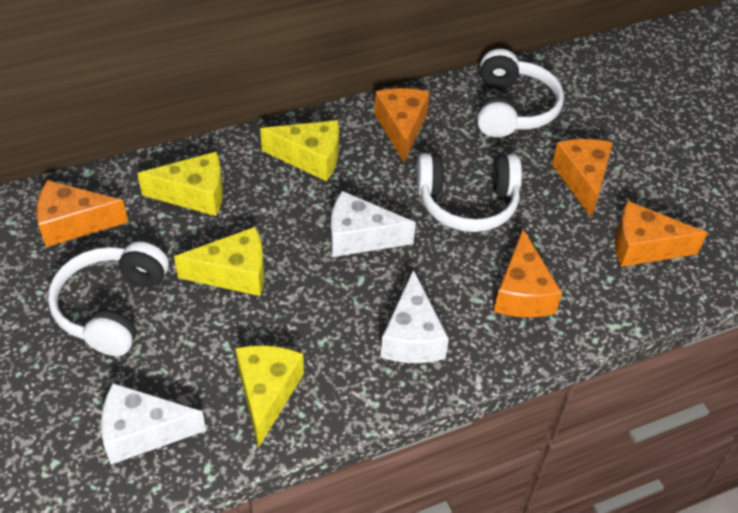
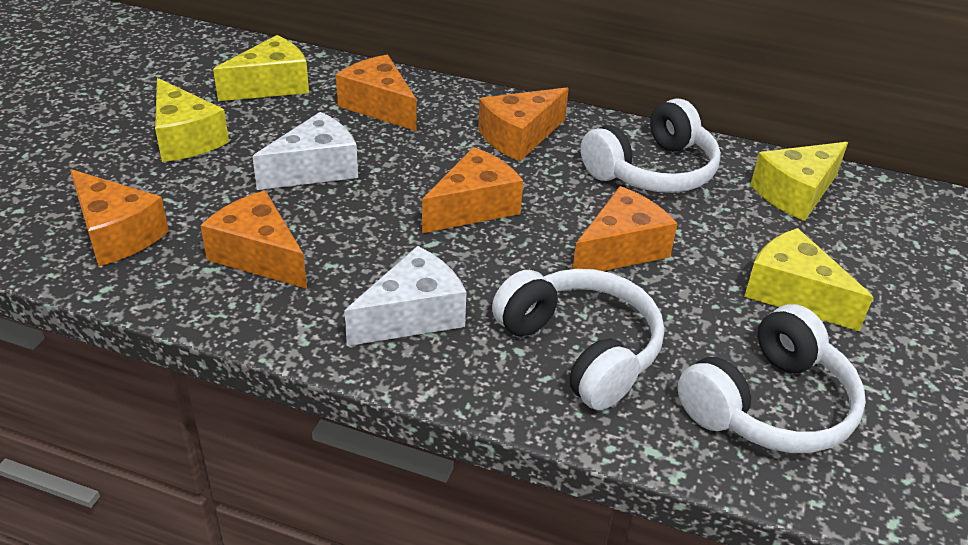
orange cheese: 5 -> 6
white cheese: 3 -> 2

